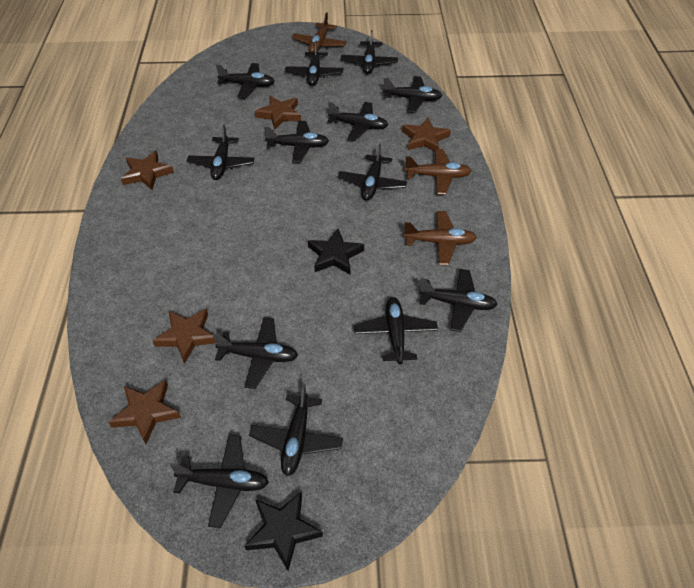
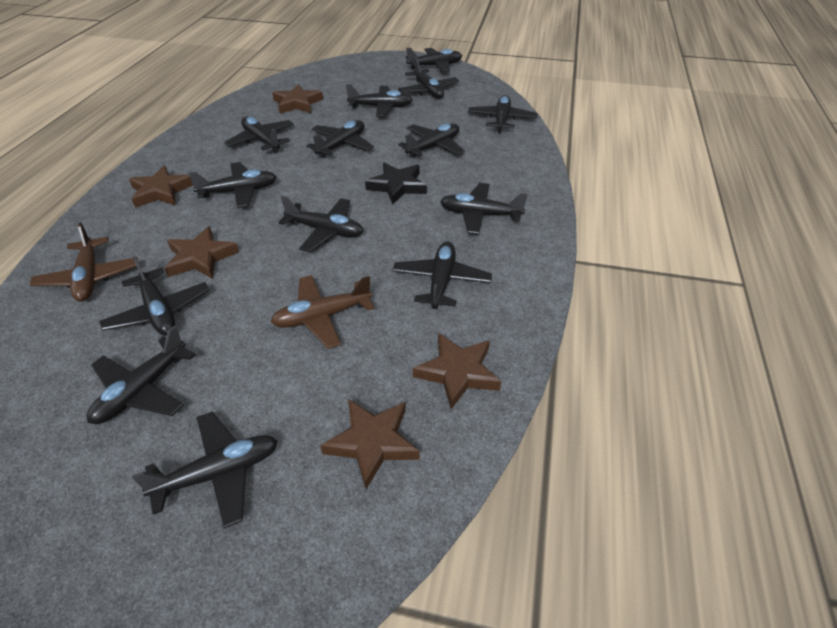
black plane: 13 -> 14
black star: 2 -> 1
brown plane: 3 -> 2

